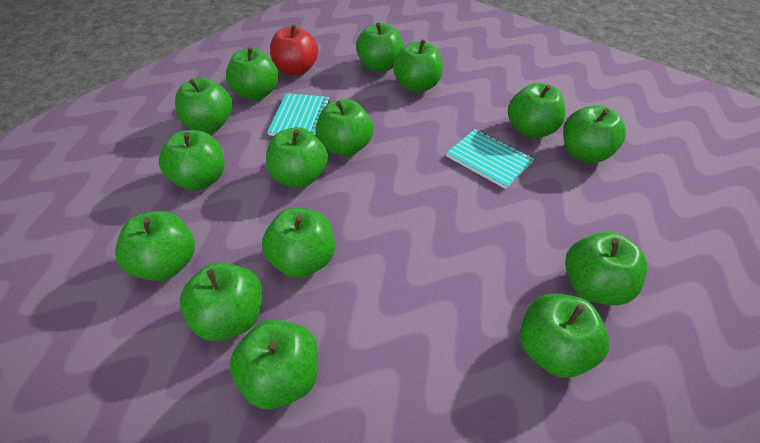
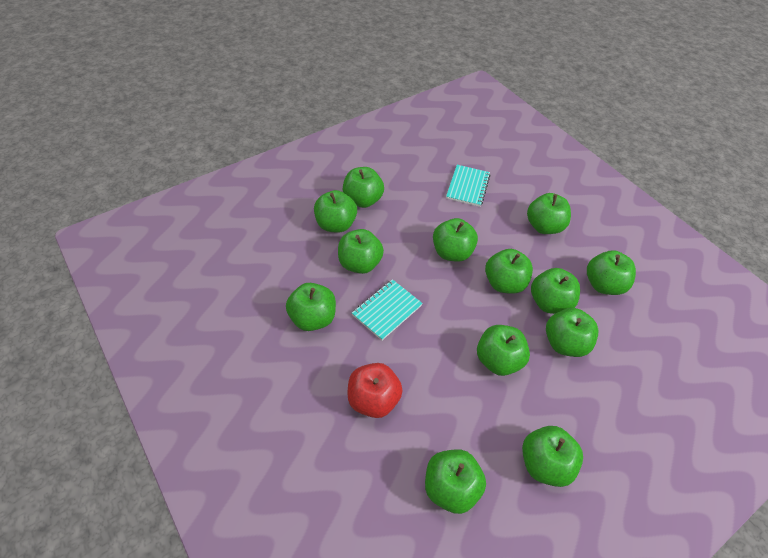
green apple: 15 -> 13

